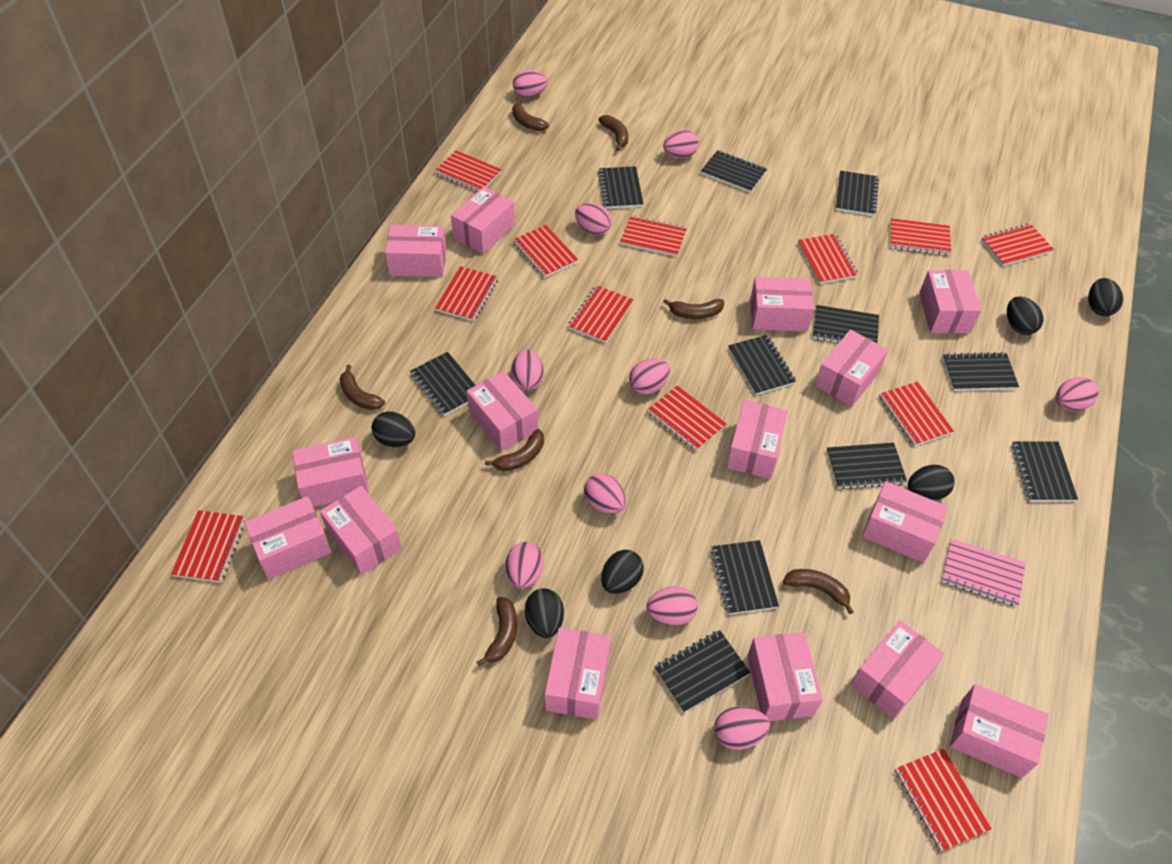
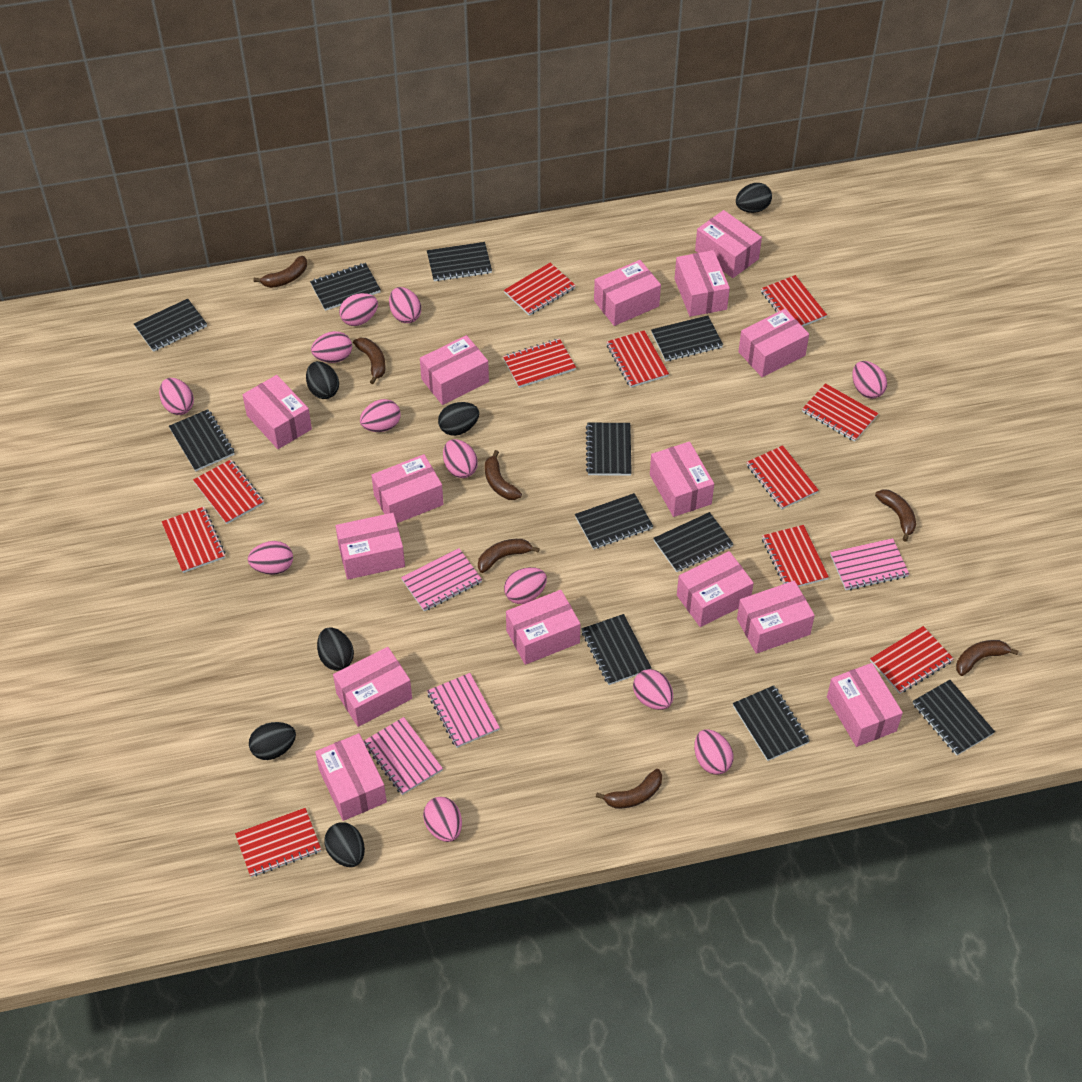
pink egg: 10 -> 12
pink notebook: 1 -> 4
red notebook: 12 -> 11

